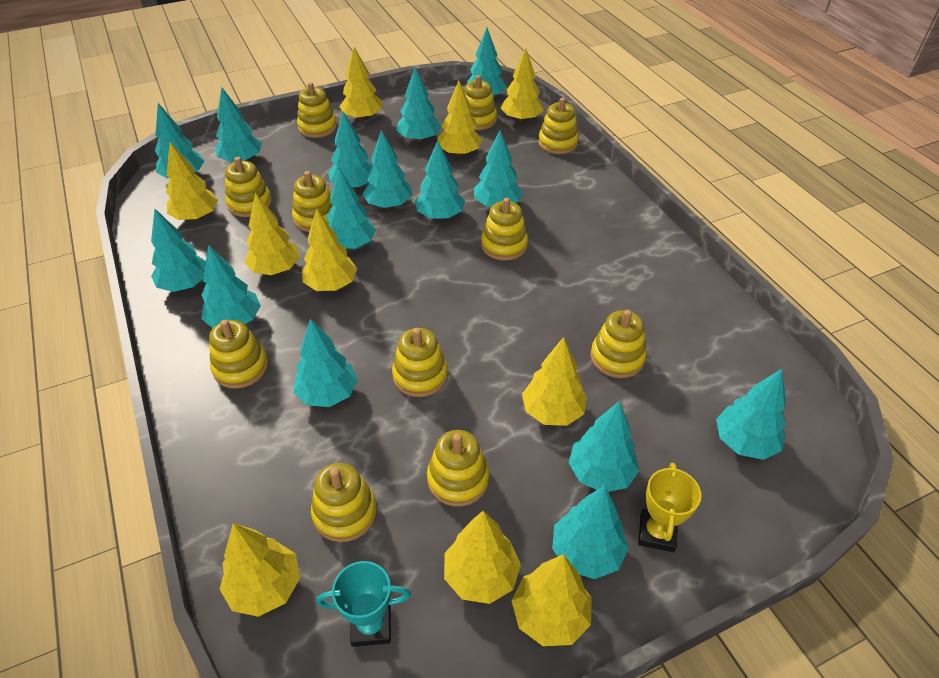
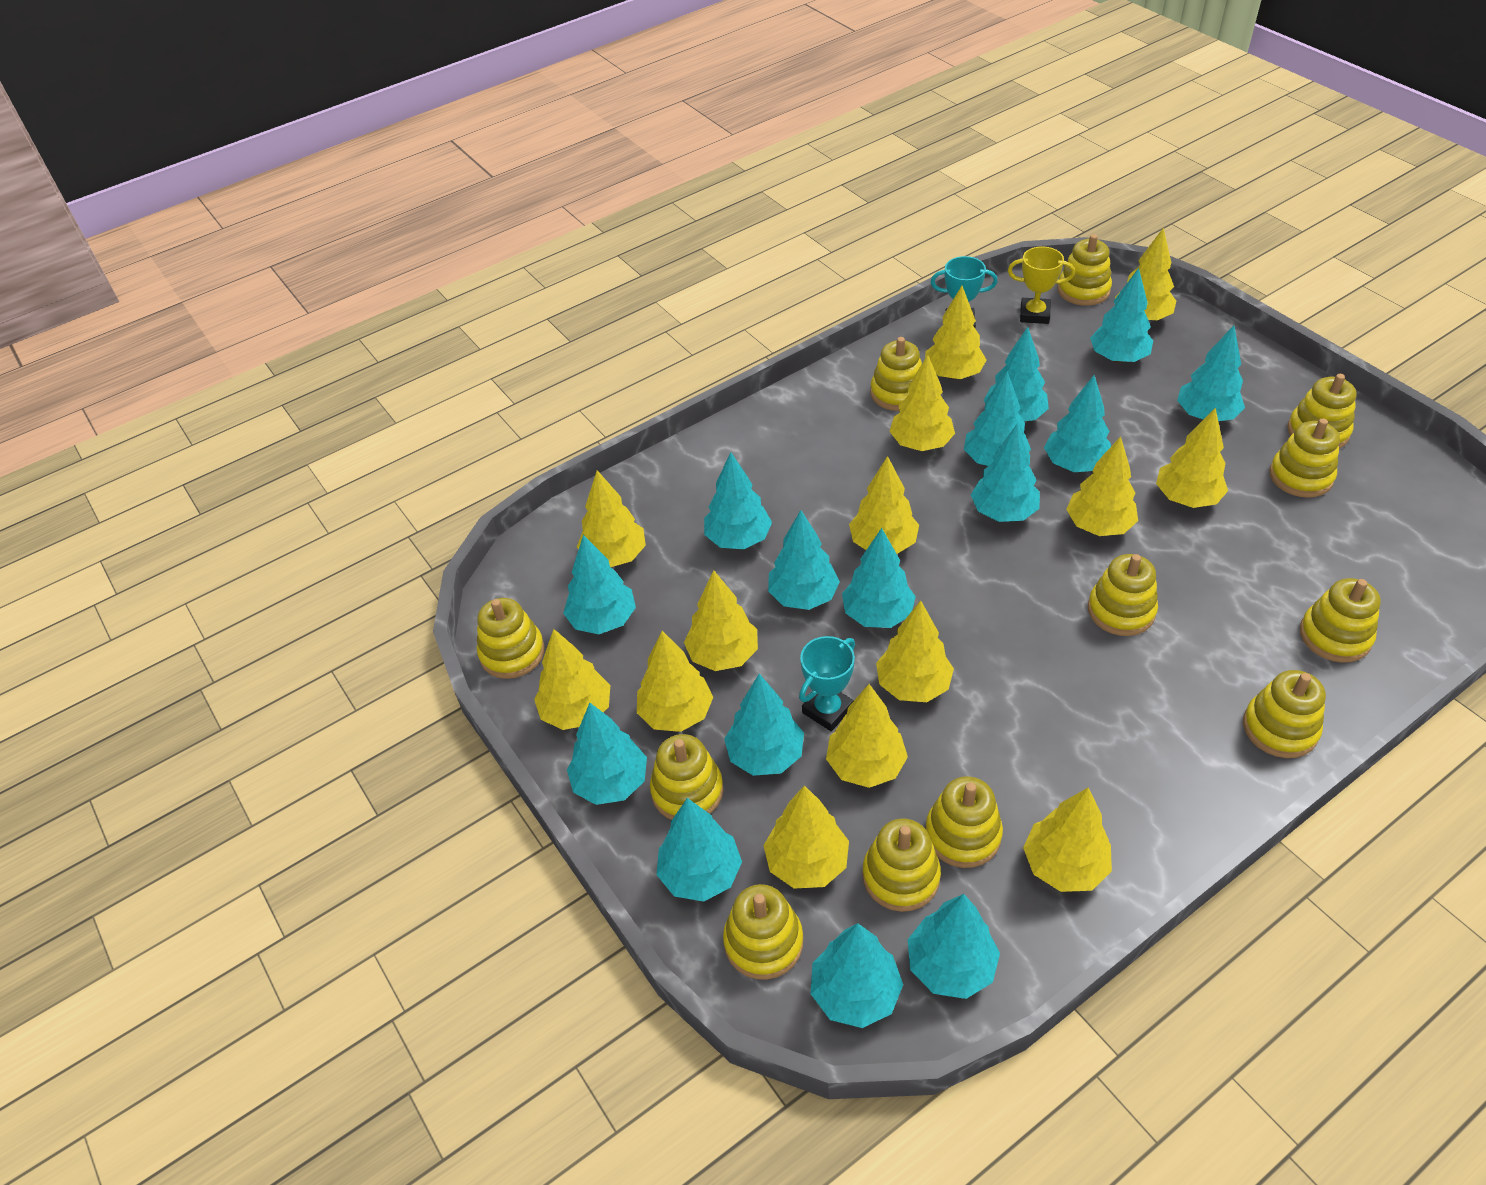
turquoise trophy: 1 -> 2
yellow stacking toy: 11 -> 12
yellow tree: 10 -> 14

